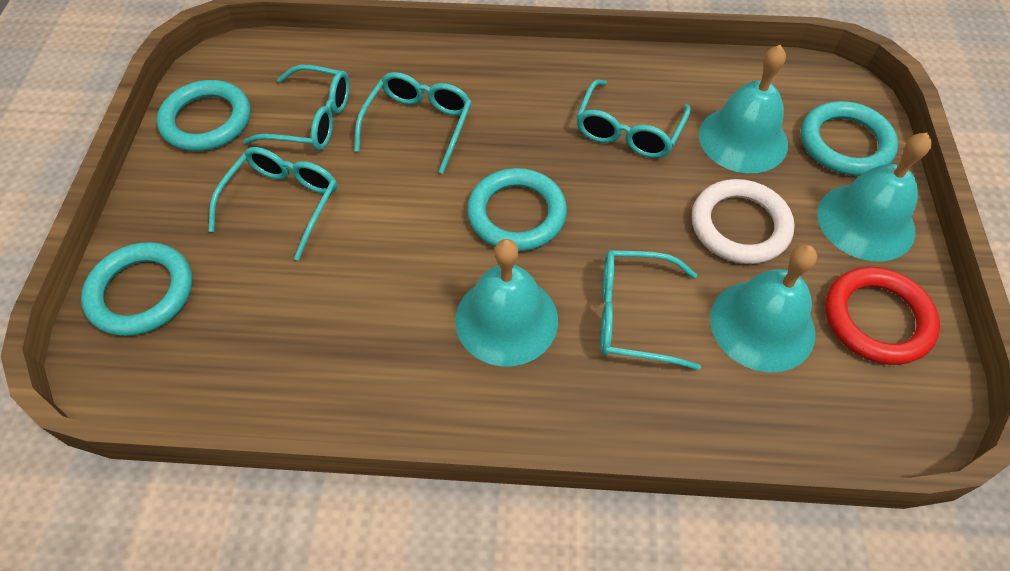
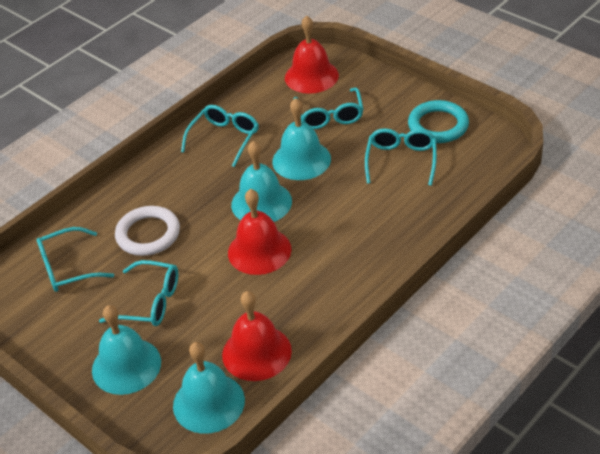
red bell: 0 -> 3
red ring: 1 -> 0
turquoise ring: 4 -> 1

